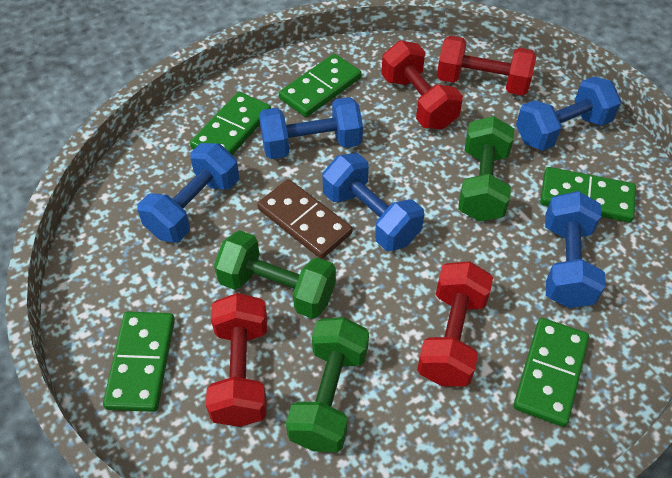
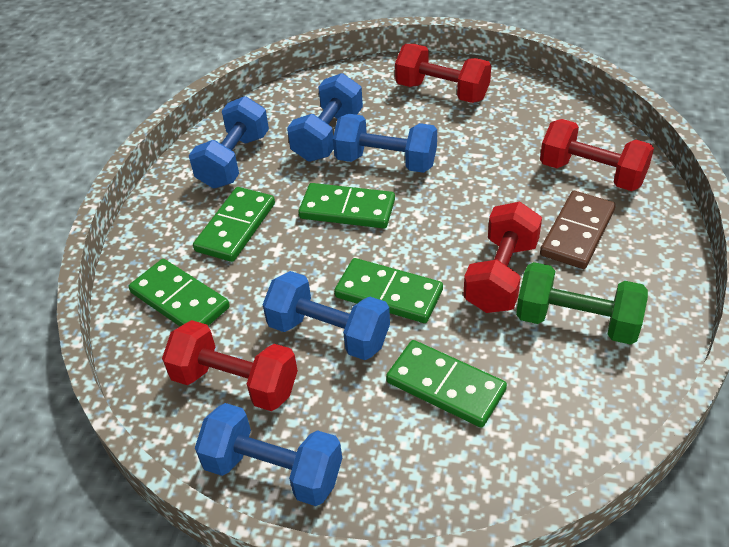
green dumbbell: 3 -> 1

